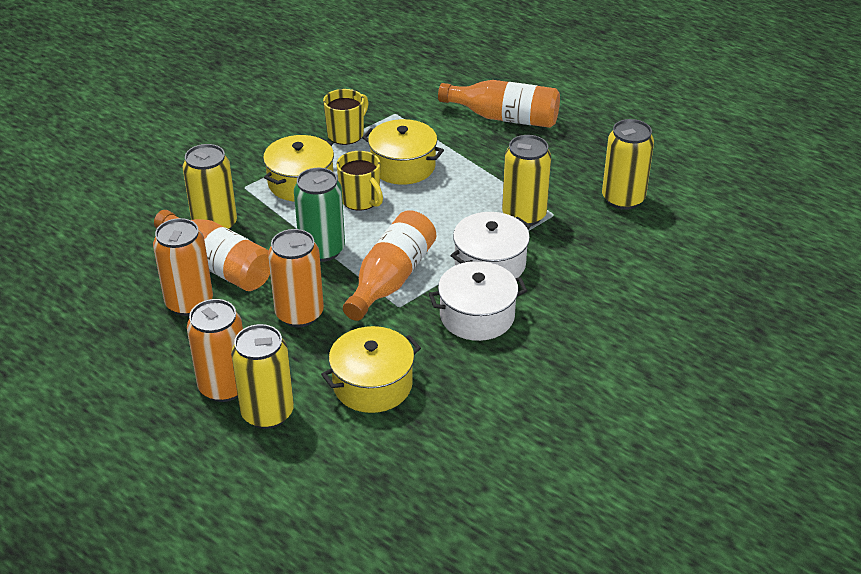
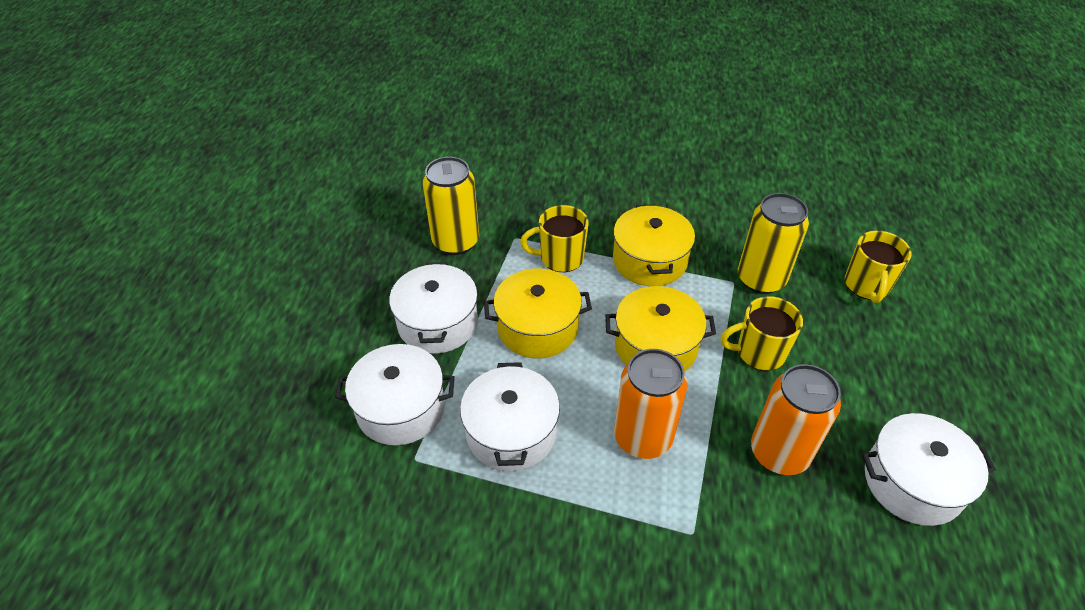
green can: 1 -> 0
orange bottle: 3 -> 0
orange can: 3 -> 2
white pot: 2 -> 4
yellow can: 4 -> 2
yellow mug: 2 -> 3

